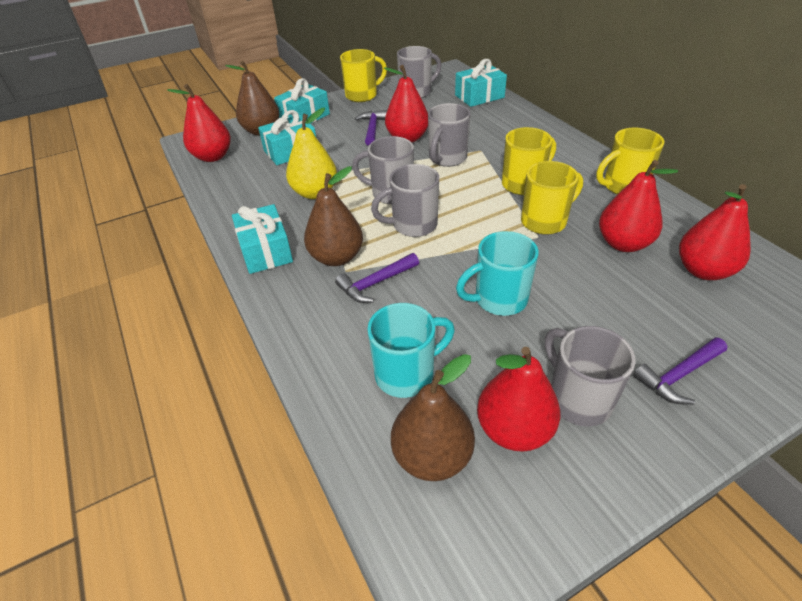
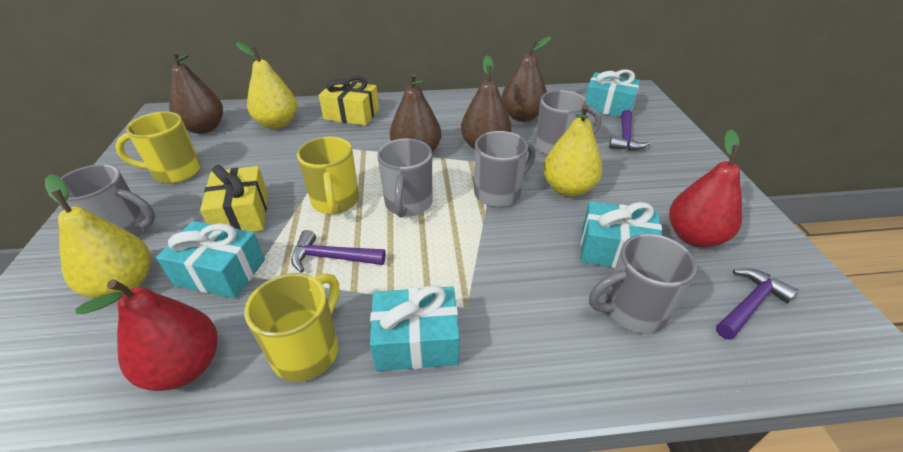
brown pear: 3 -> 4
red pear: 5 -> 2
turquoise mug: 2 -> 0
yellow gift: 0 -> 2
yellow mug: 4 -> 3
yellow pear: 1 -> 3

